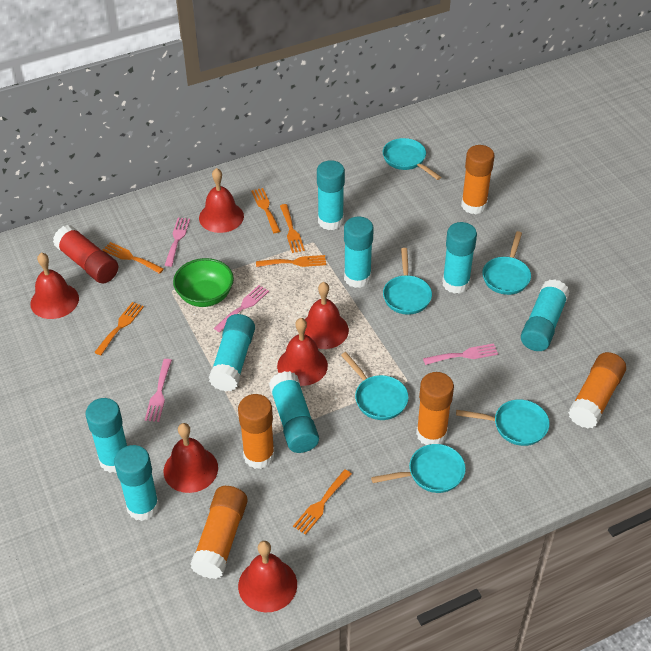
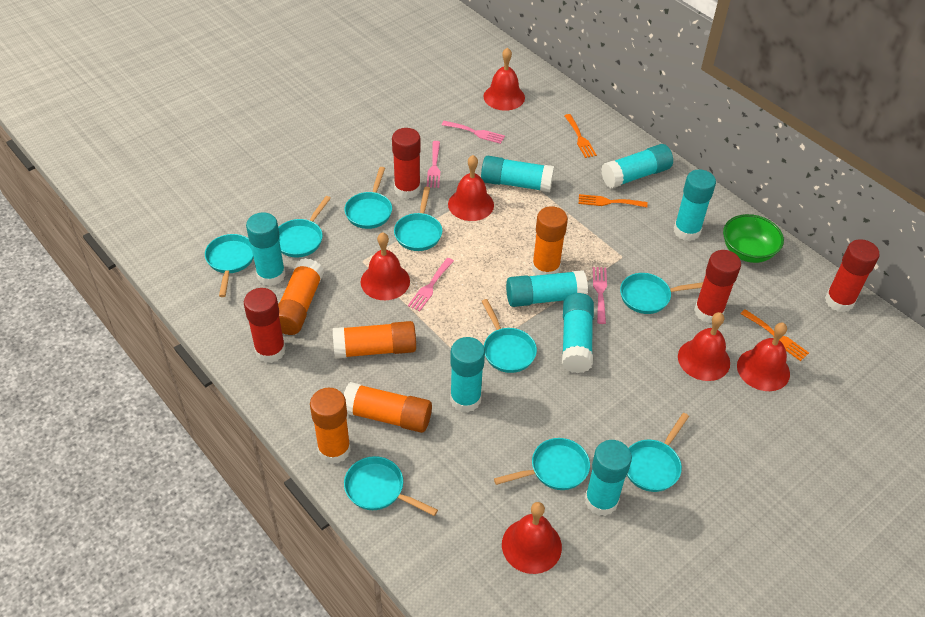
orange fork: 6 -> 3
red glue stick: 1 -> 4
turquoise pan: 6 -> 9

